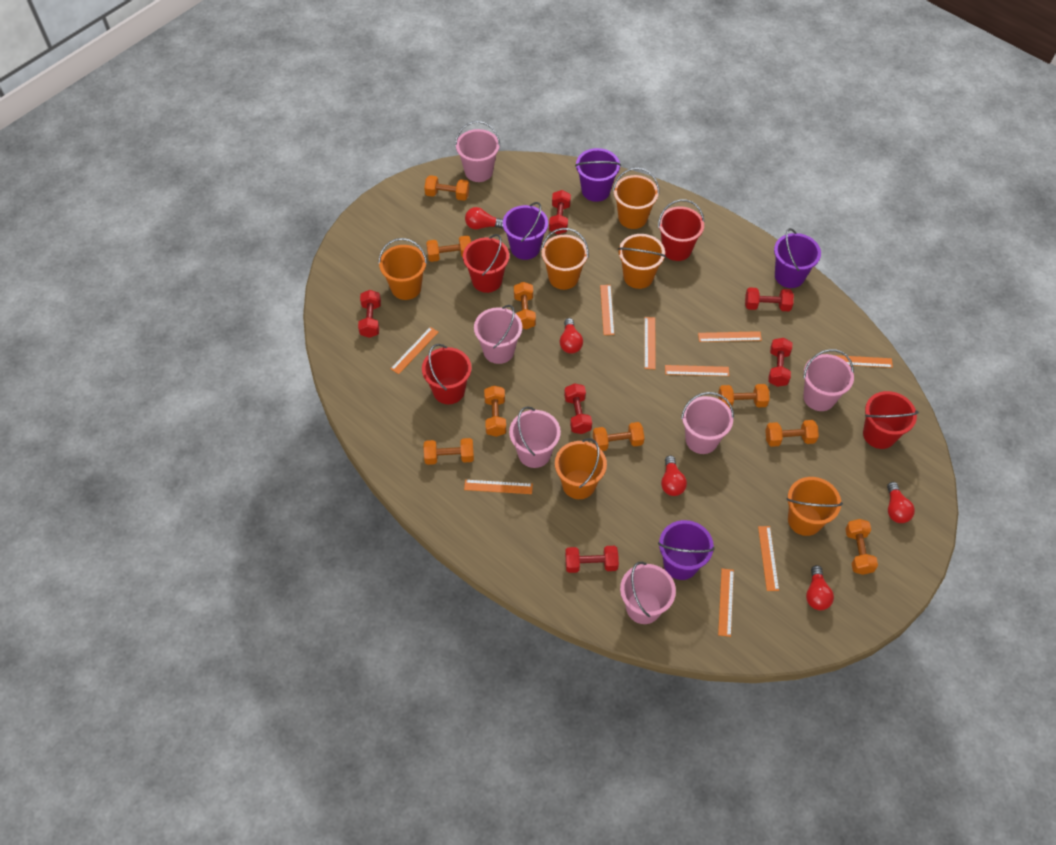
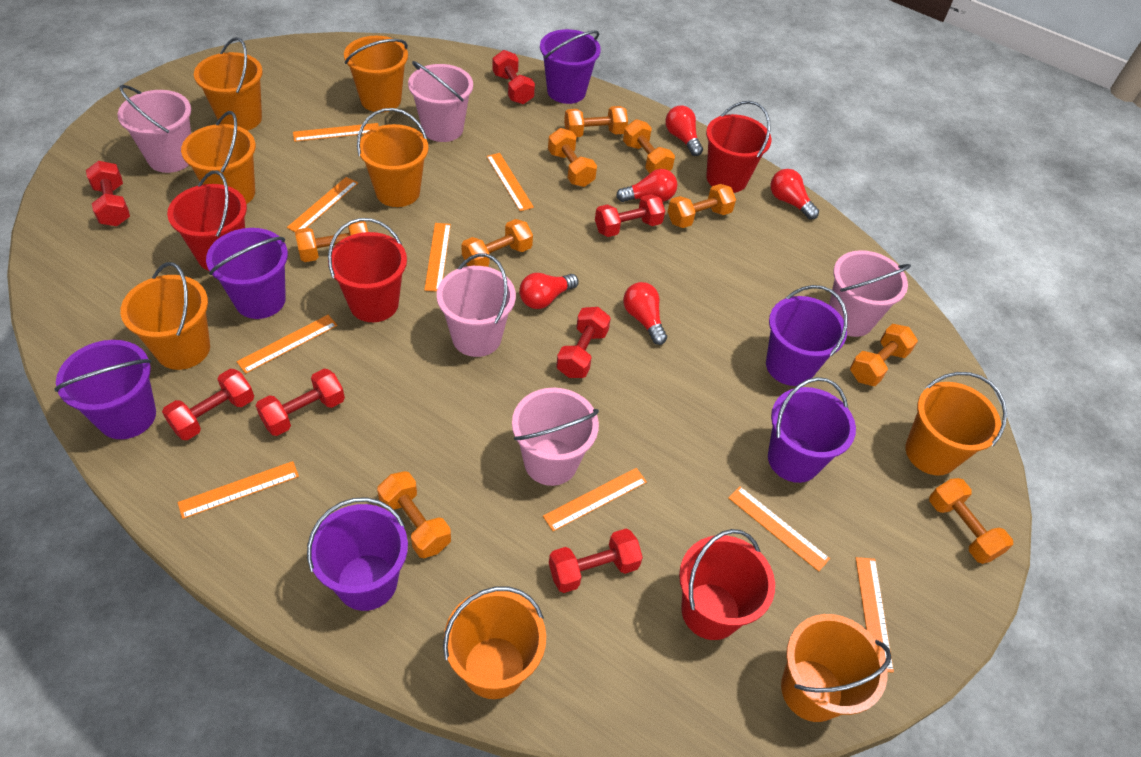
orange bucket: 6 -> 8
pink bucket: 6 -> 5
purple bucket: 4 -> 6
red dumbbell: 6 -> 7

